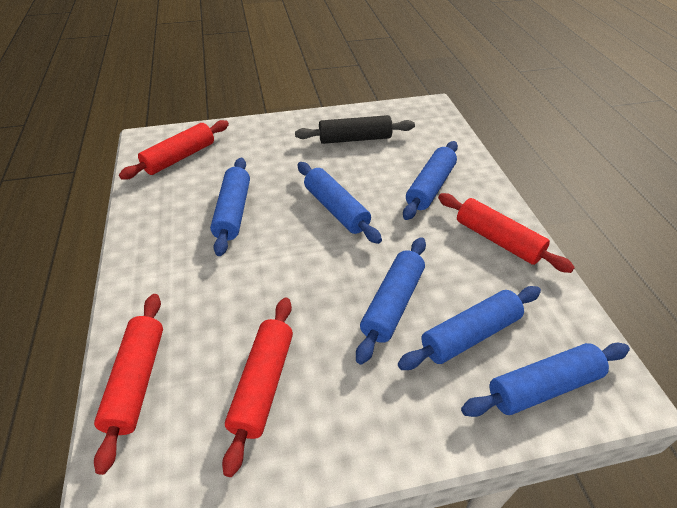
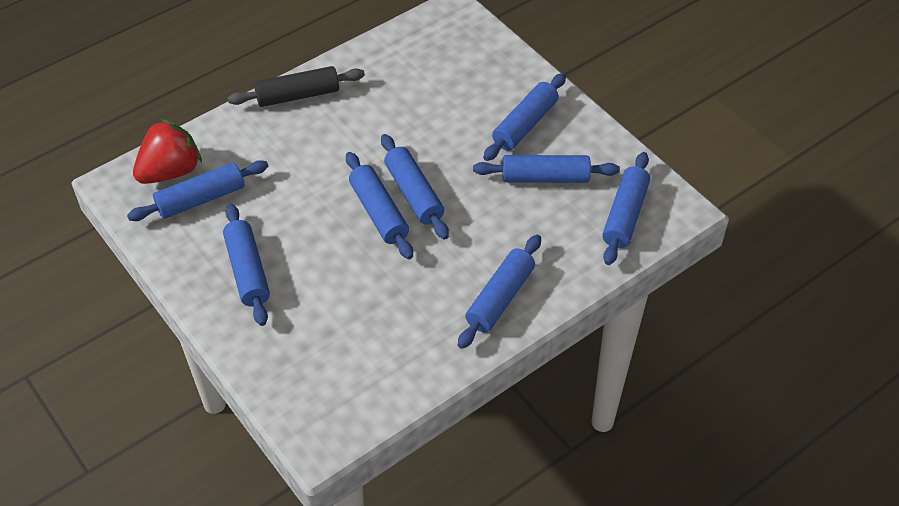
blue rolling pin: 6 -> 8
red rolling pin: 4 -> 0
red strawberry: 0 -> 1

